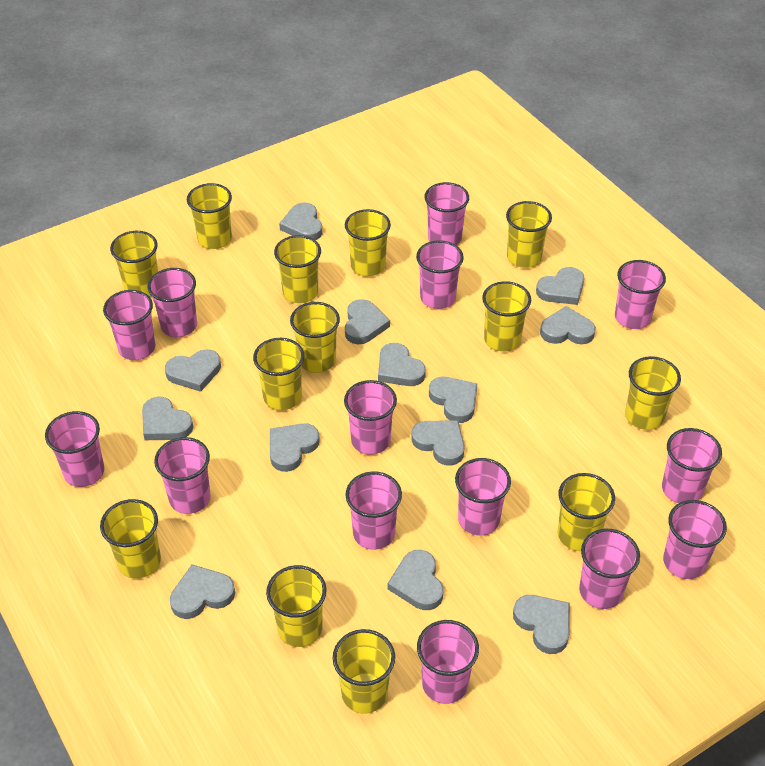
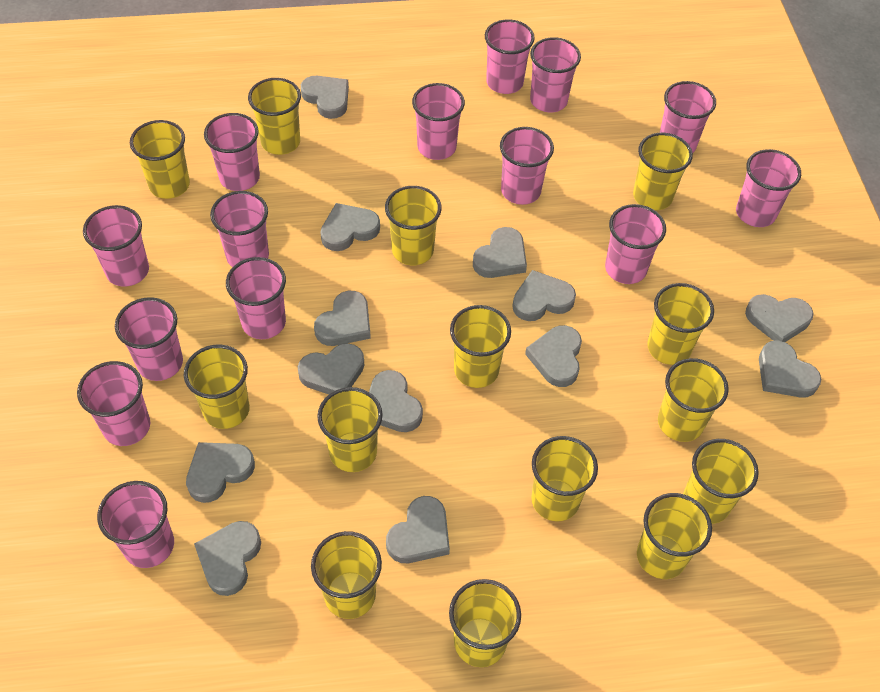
yellow cup: 13 -> 14

